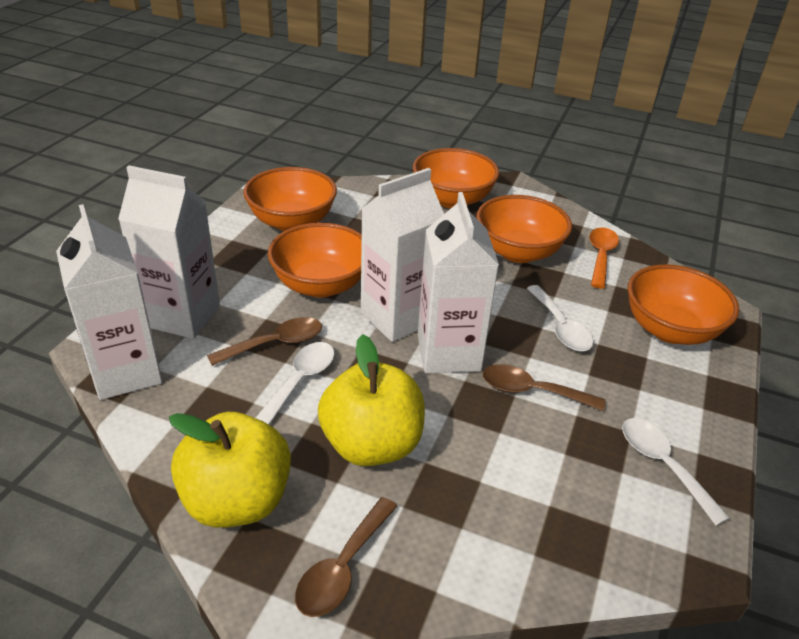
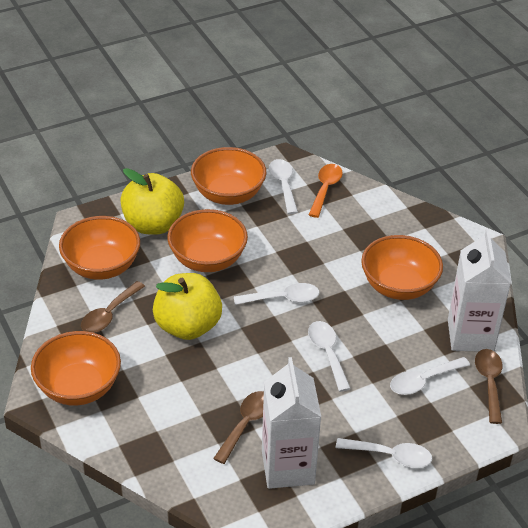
white carton: 4 -> 2
white spoon: 3 -> 5

